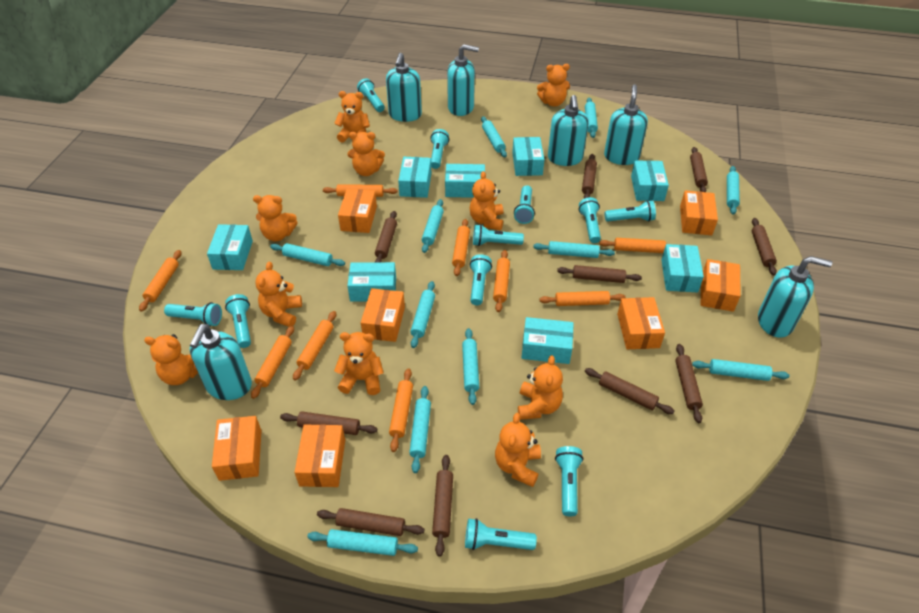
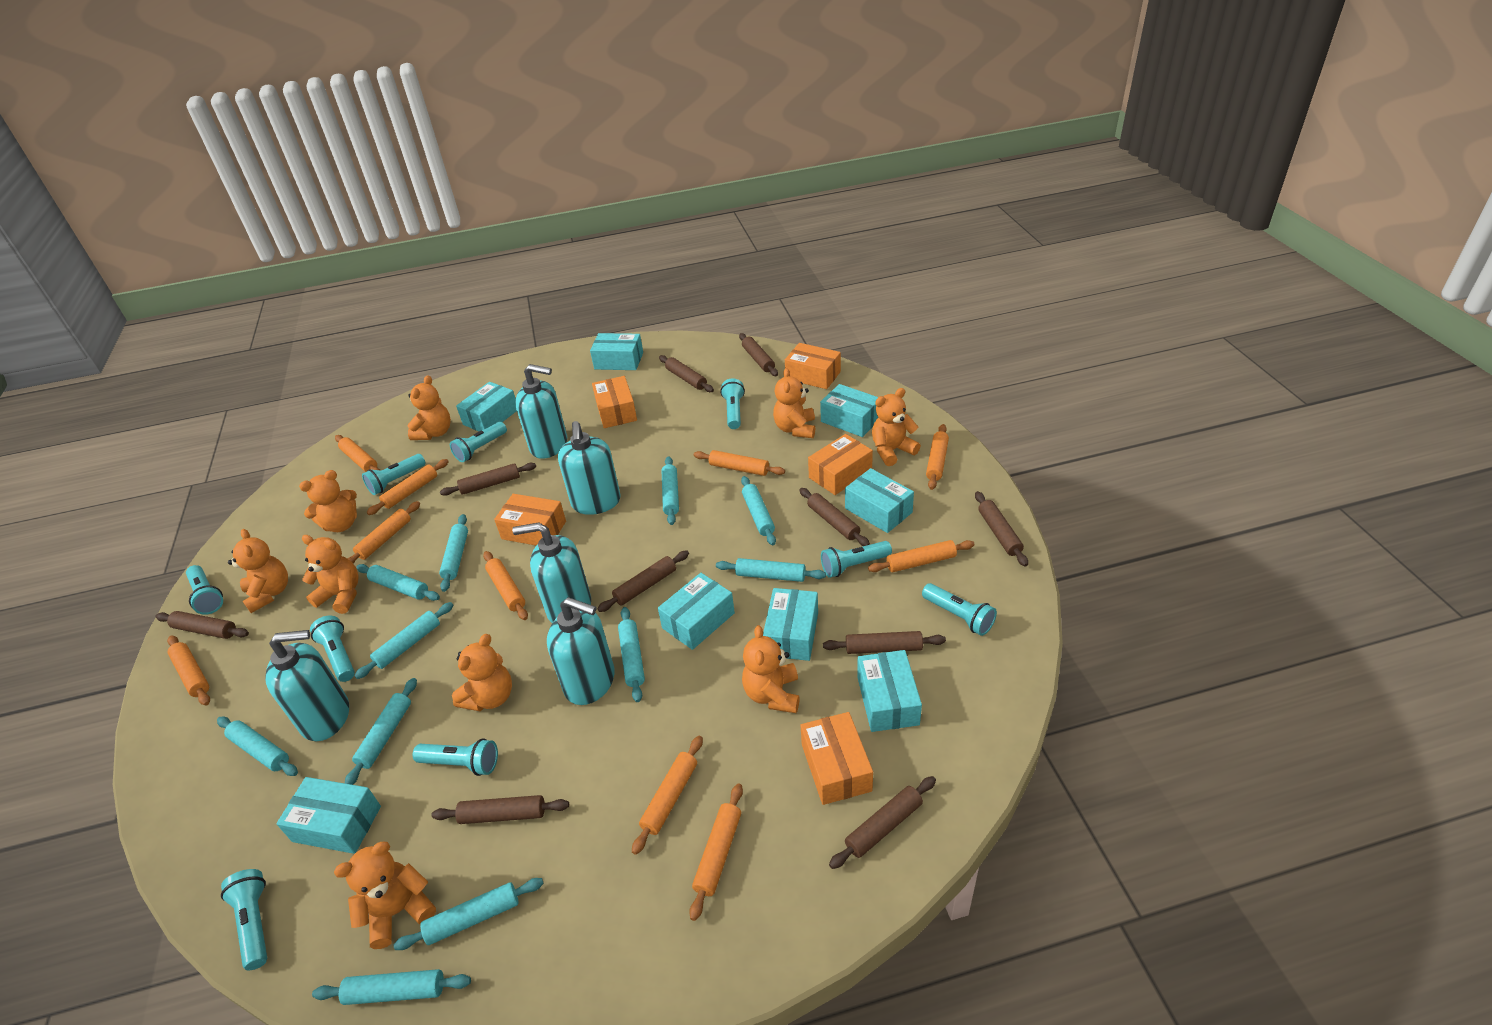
orange box: 7 -> 5
orange rolling pin: 9 -> 10
orange teddy bear: 10 -> 9
turquoise flashlight: 11 -> 9
turquoise soap dispenser: 6 -> 5

